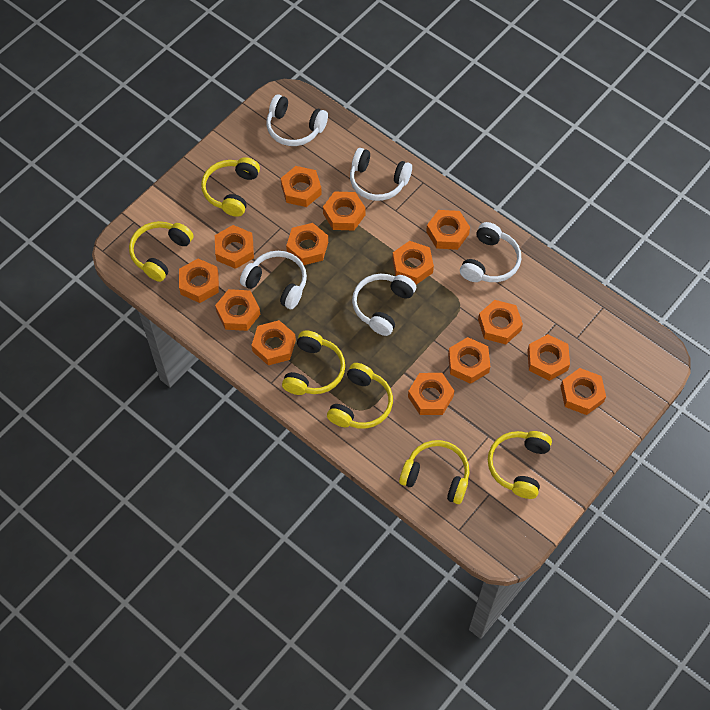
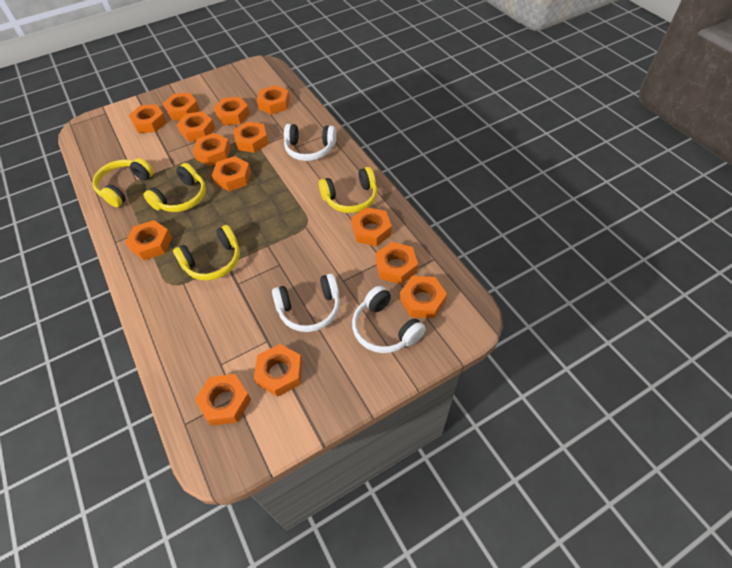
white headphones: 5 -> 3
yellow headphones: 6 -> 4

